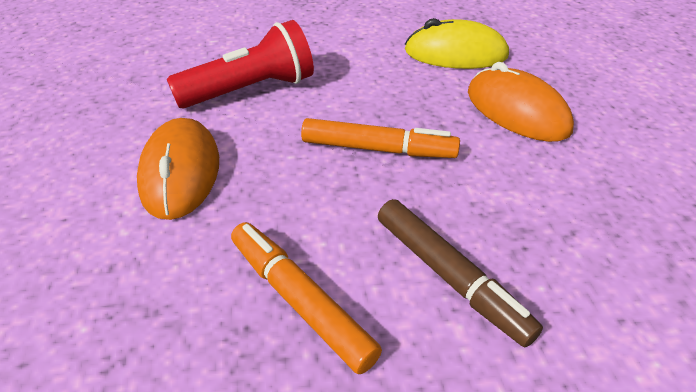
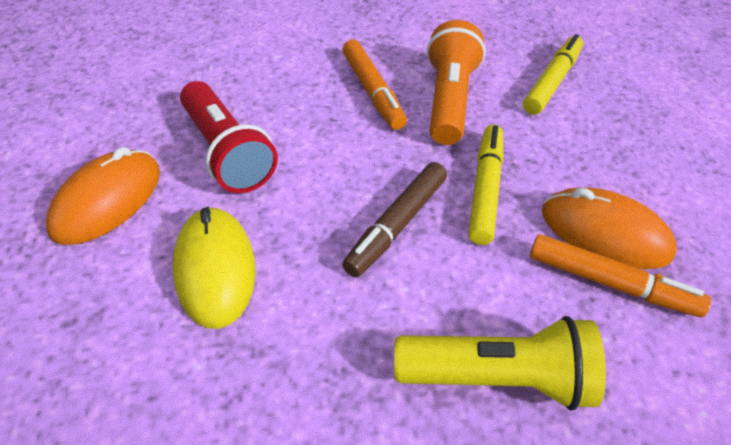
orange flashlight: 0 -> 1
yellow flashlight: 0 -> 1
yellow marker: 0 -> 2

